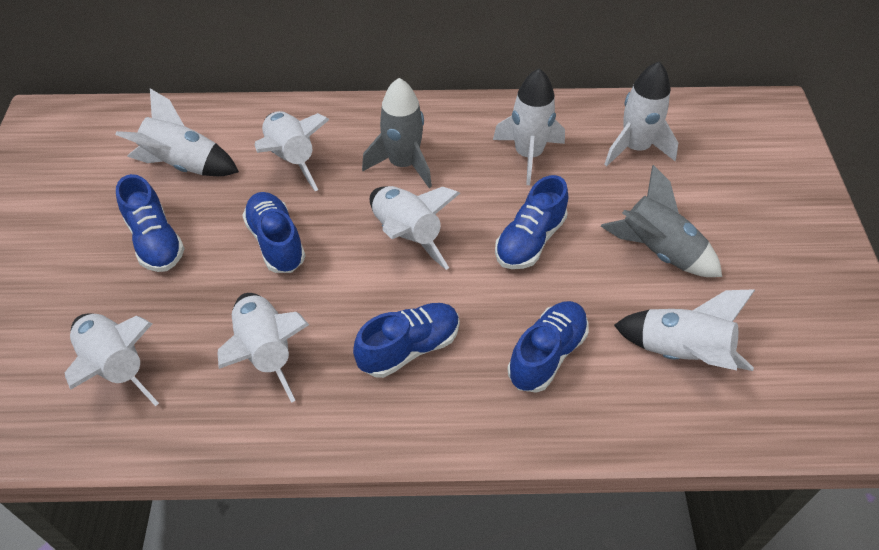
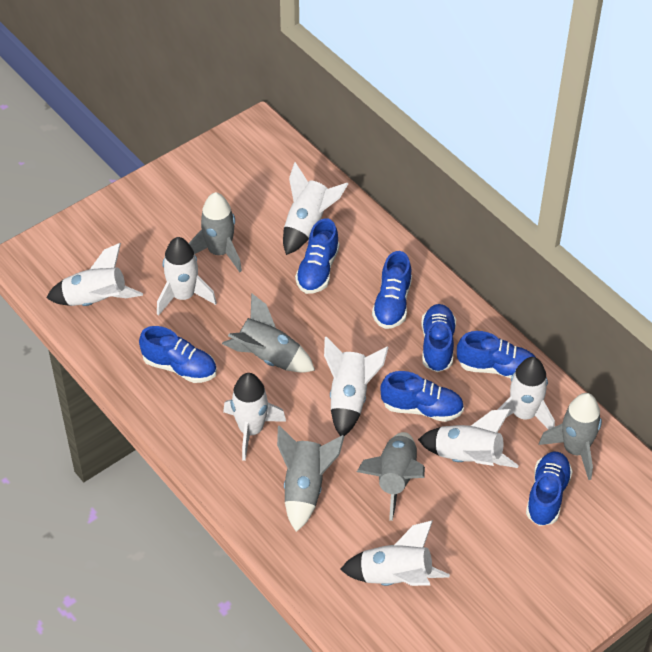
blue shoe: 5 -> 7
grey rocket: 2 -> 5

